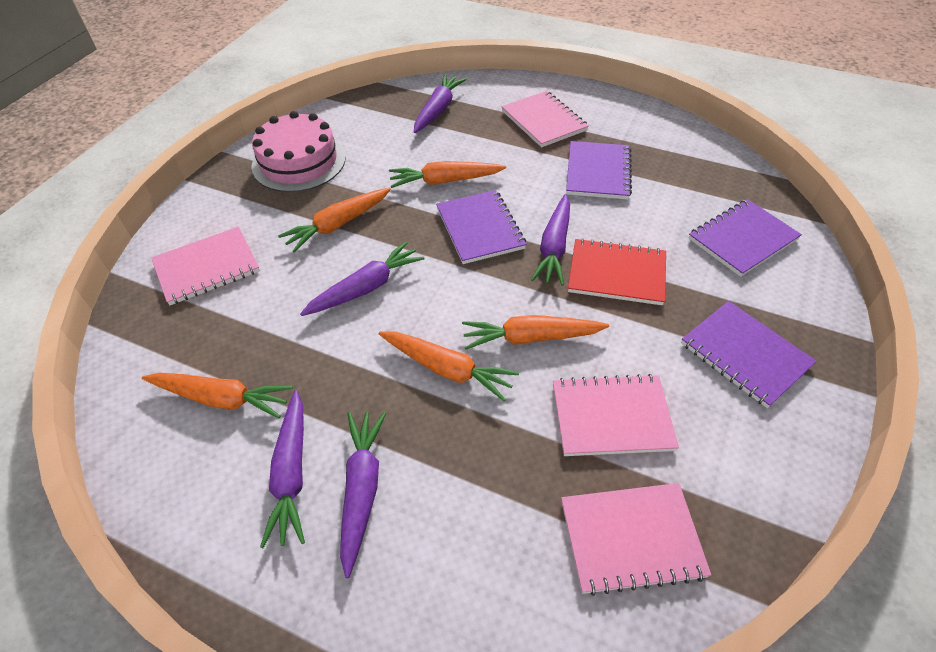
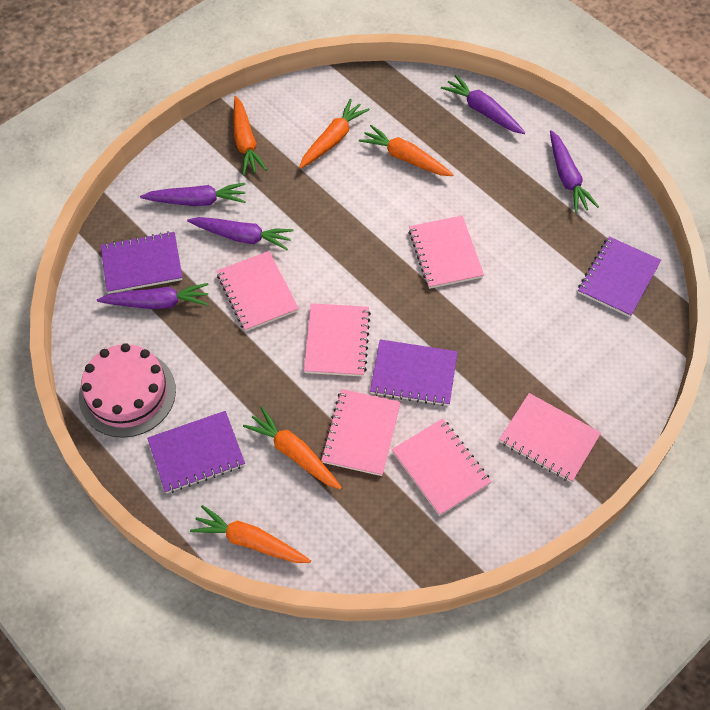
pink notebook: 4 -> 6
red notebook: 1 -> 0

